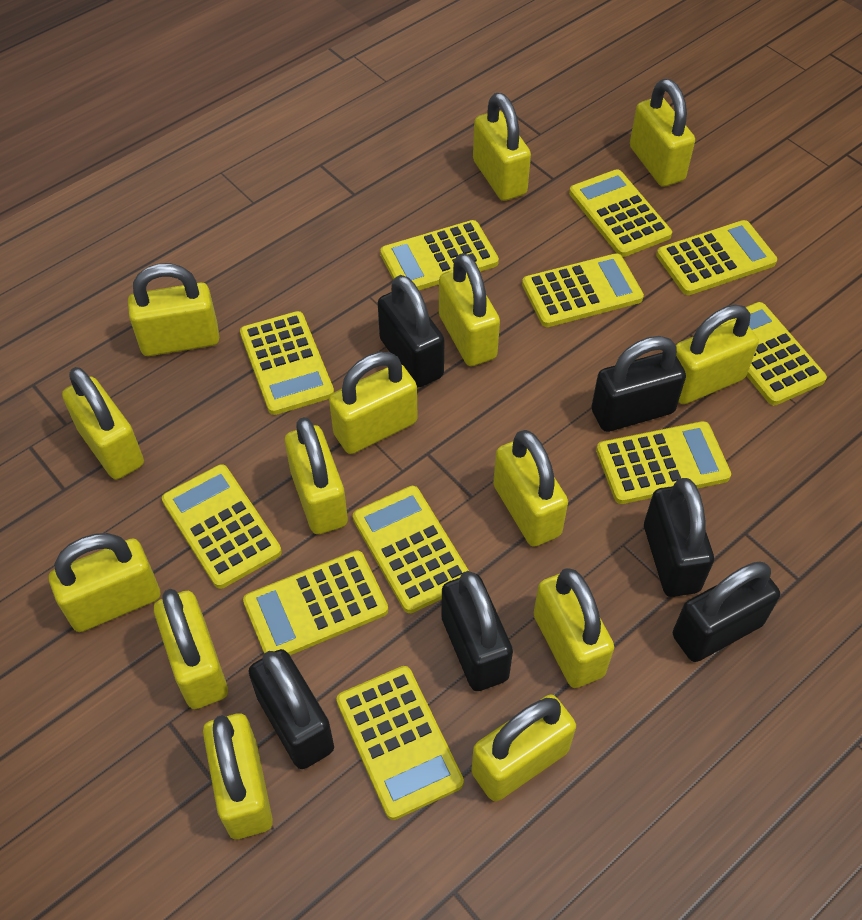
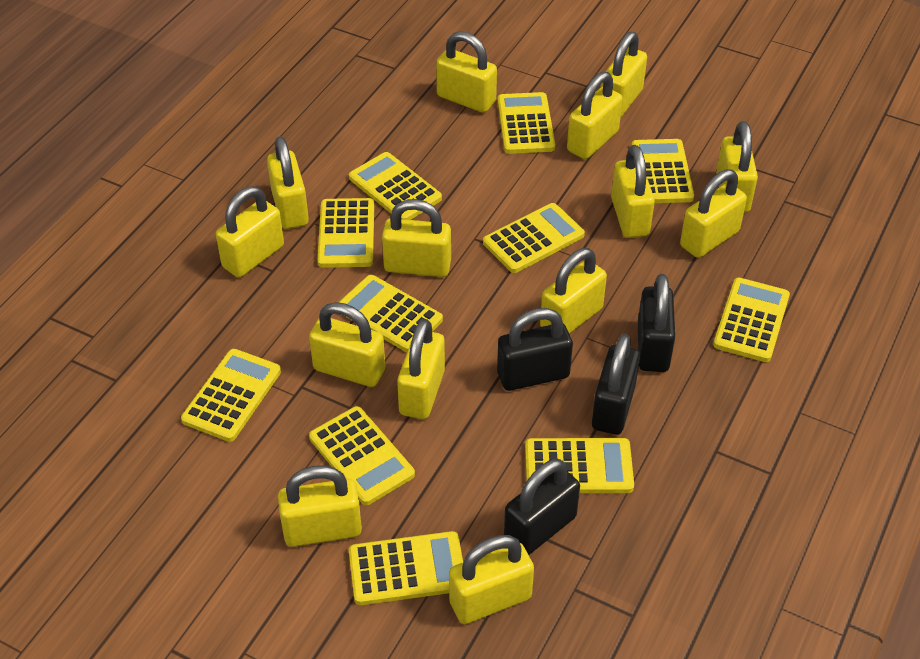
black padlock: 6 -> 4

